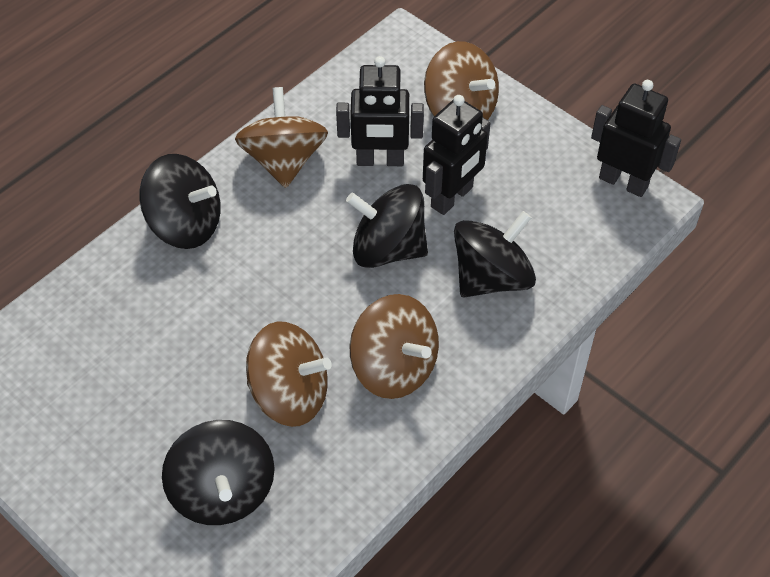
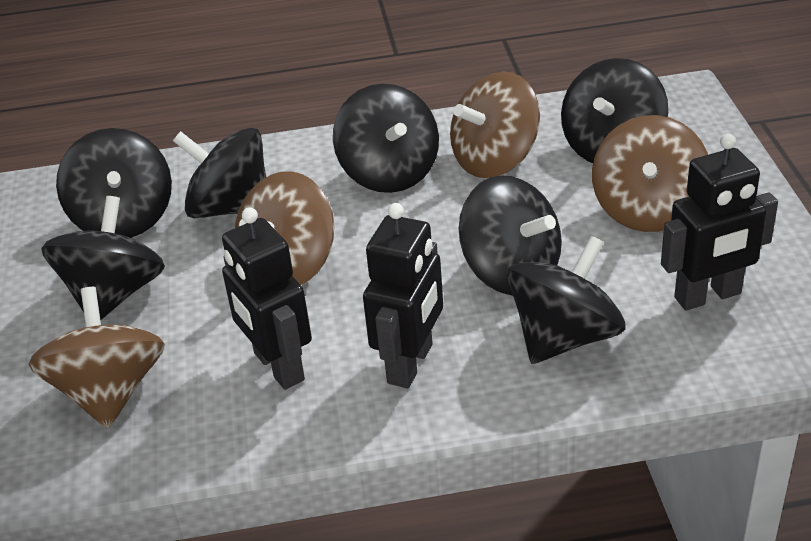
black spinning top: 4 -> 7

